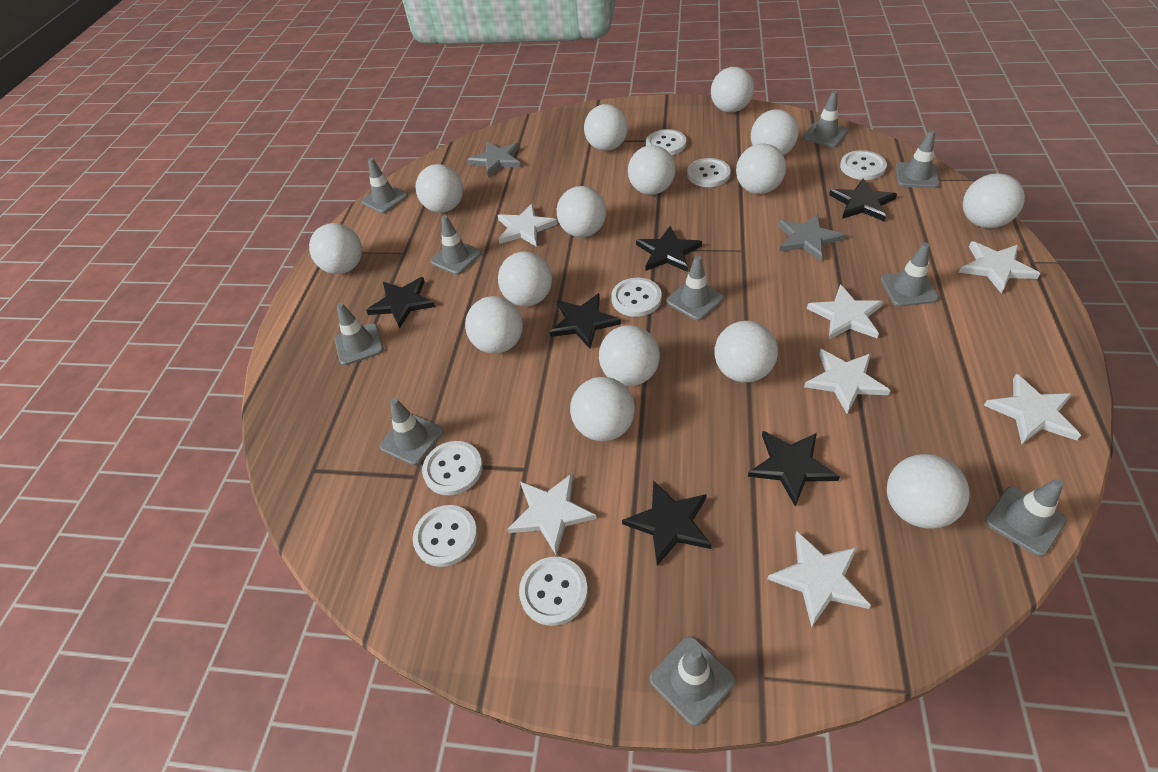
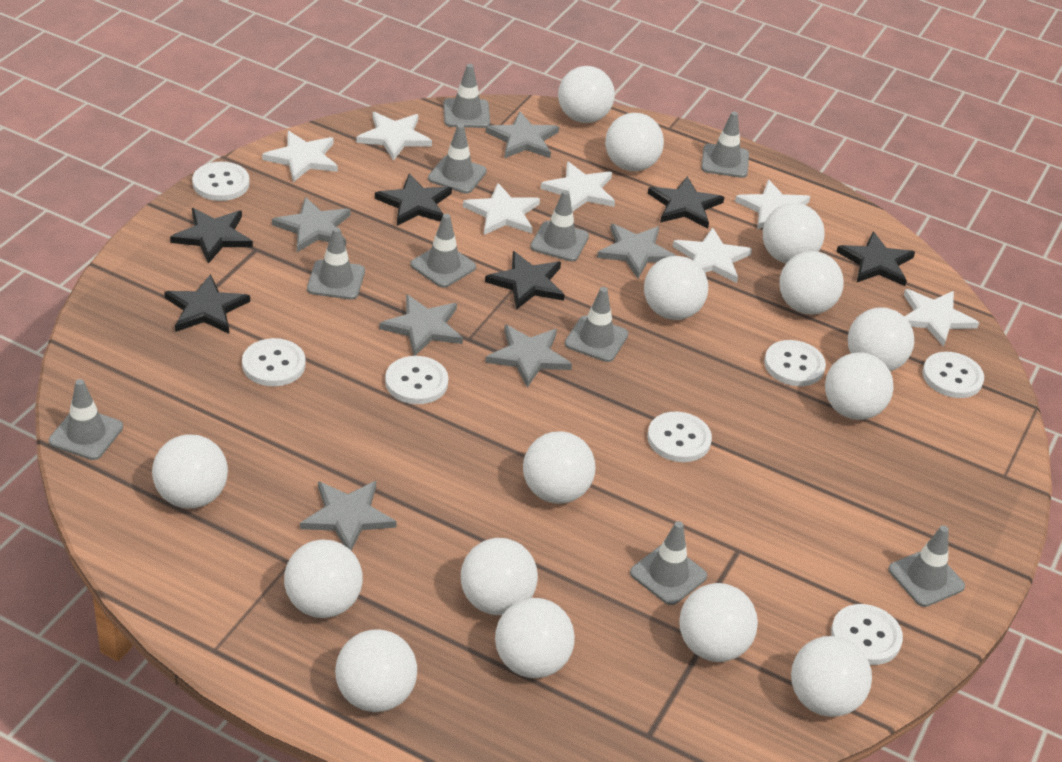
grey star: 2 -> 6

